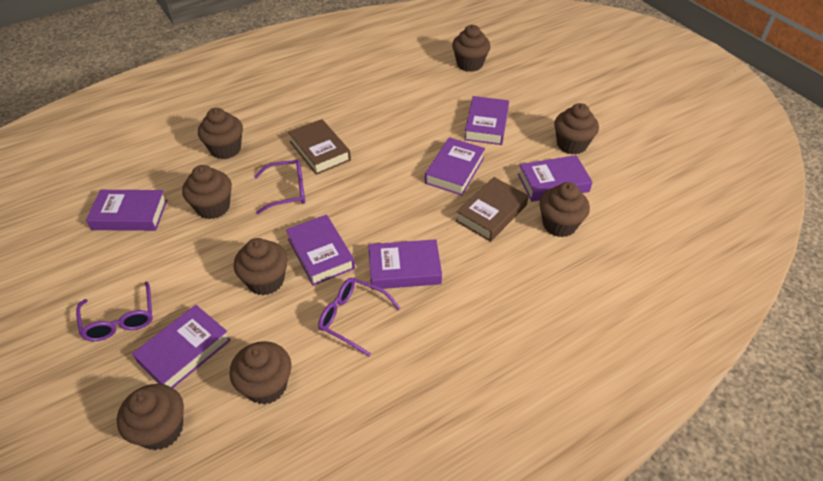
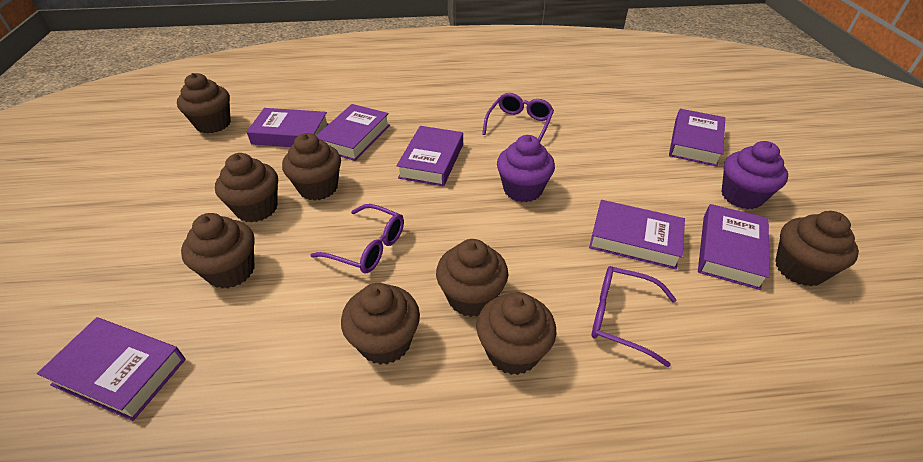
brown book: 2 -> 0
purple cupcake: 0 -> 2

